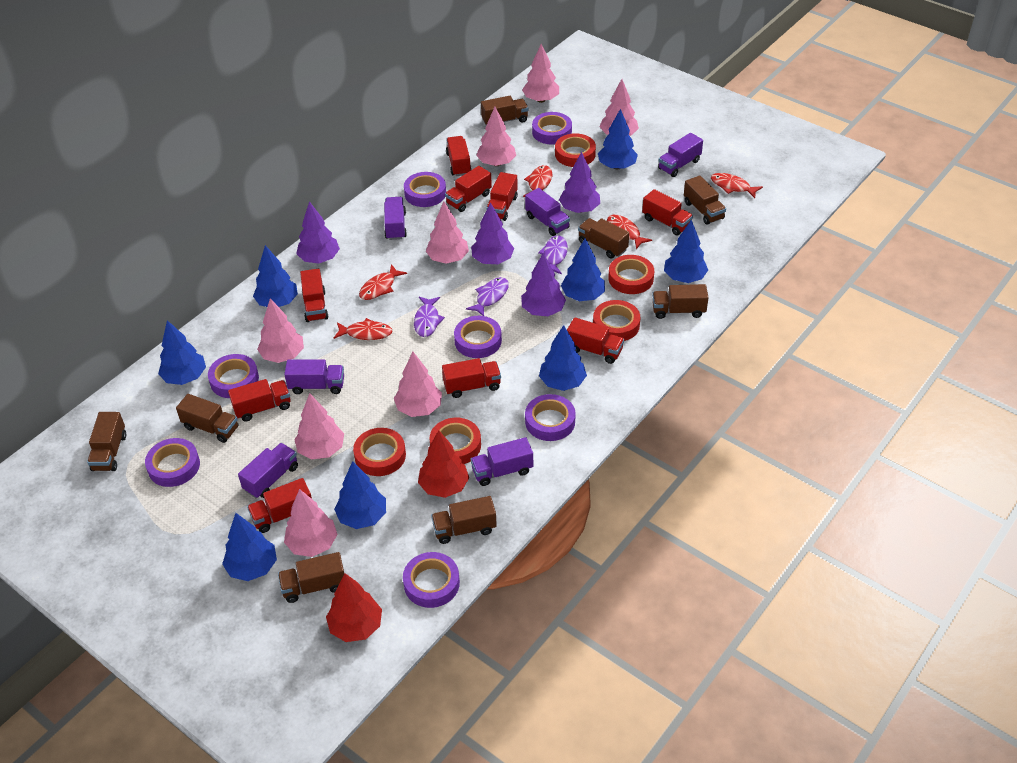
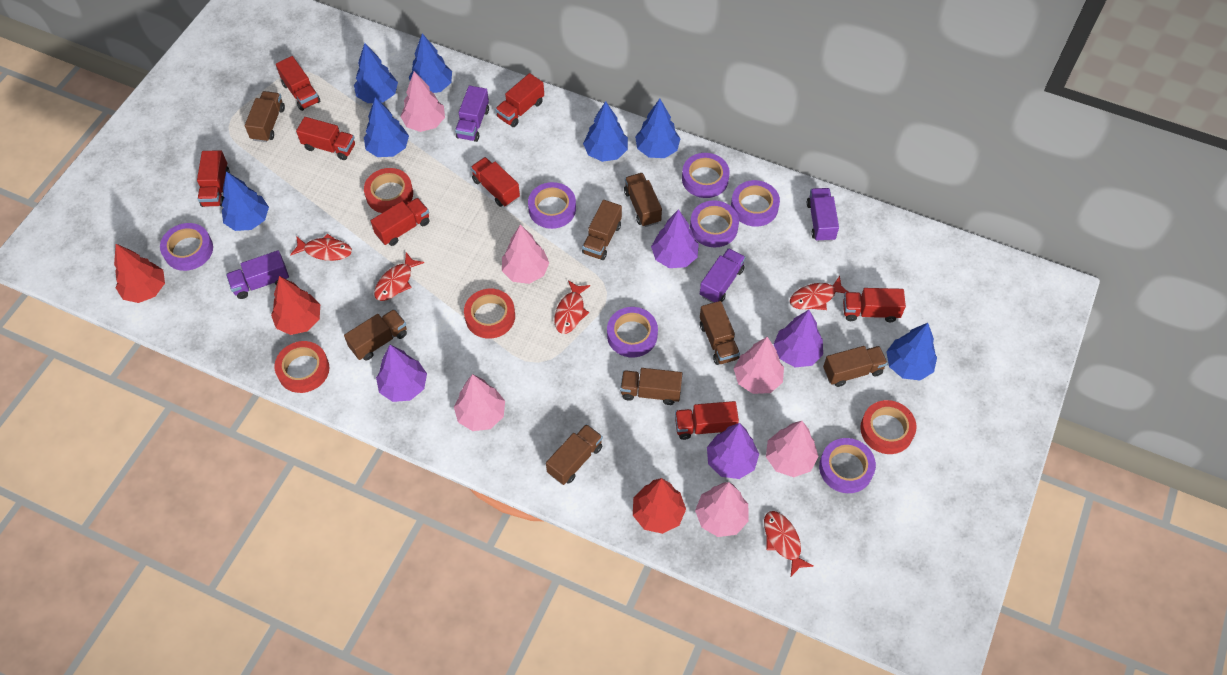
blue tree: 8 -> 7
pink tree: 8 -> 6
purple fish: 3 -> 0
purple truck: 6 -> 4
red tape: 5 -> 4
red tree: 2 -> 3
red truck: 9 -> 8

